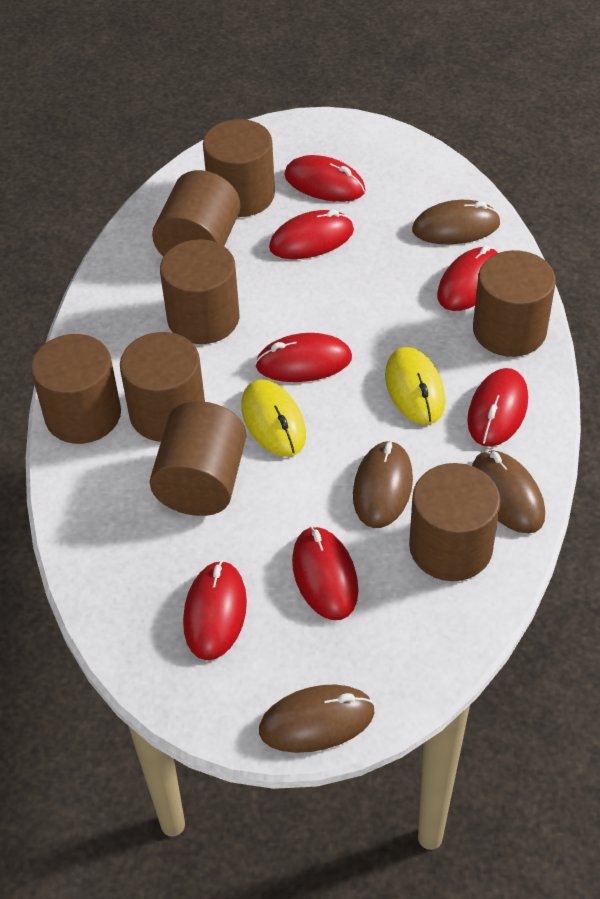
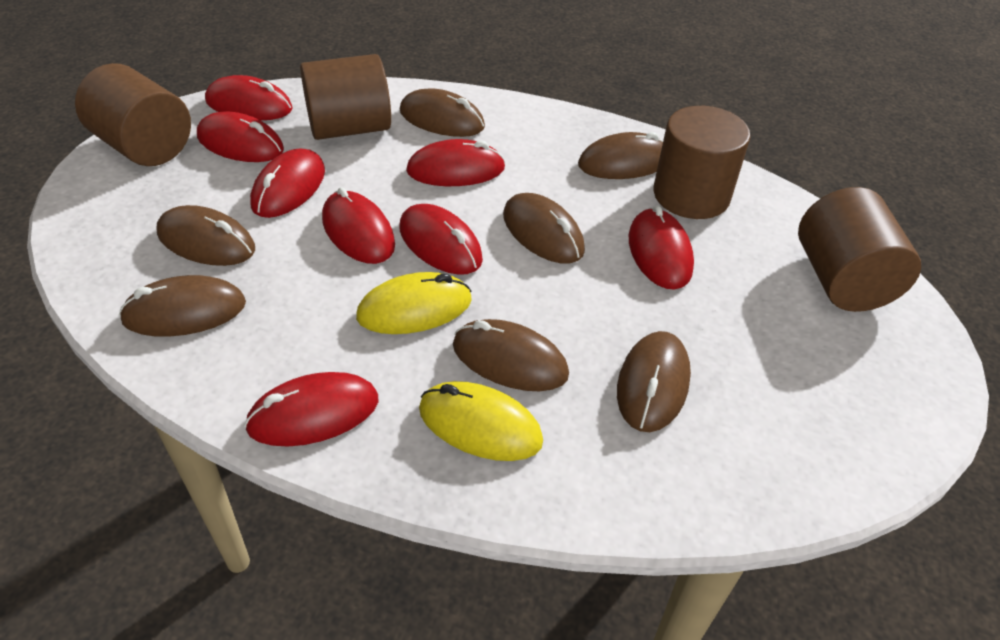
brown cylinder: 8 -> 4
brown mouse: 4 -> 7
red mouse: 7 -> 8

